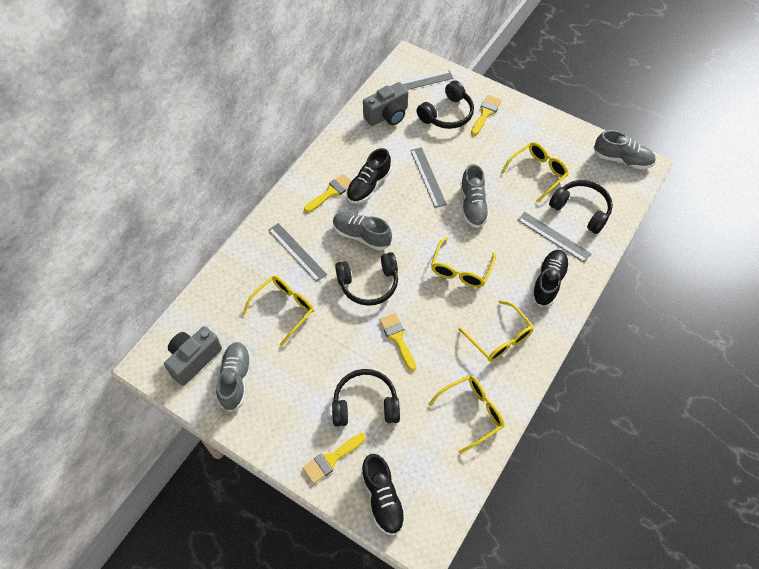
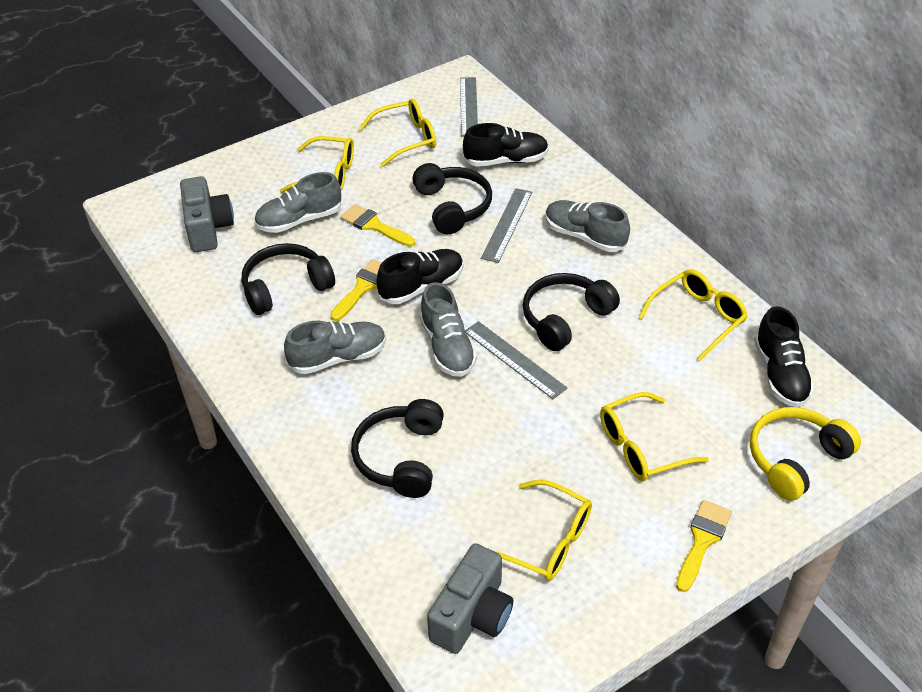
grey ruler: 4 -> 3
yellow brush: 4 -> 3
yellow headphones: 0 -> 1

